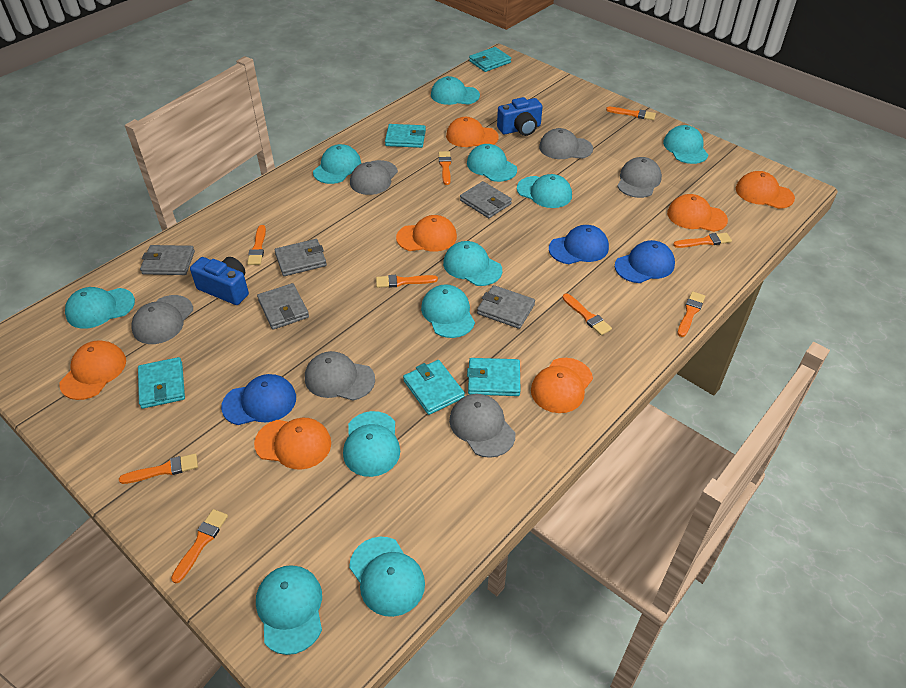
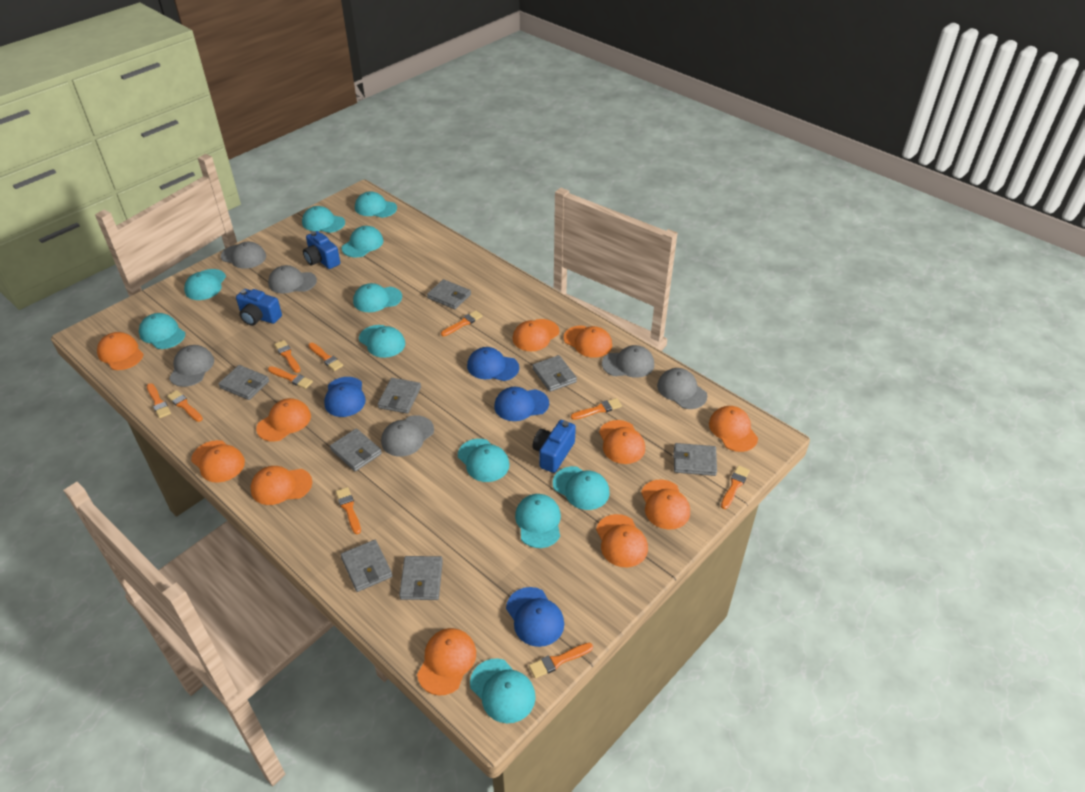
blue camera: 2 -> 3
blue cap: 3 -> 4
grey wallet: 5 -> 8
orange brush: 9 -> 10
orange cap: 7 -> 11
turquoise wallet: 5 -> 0

